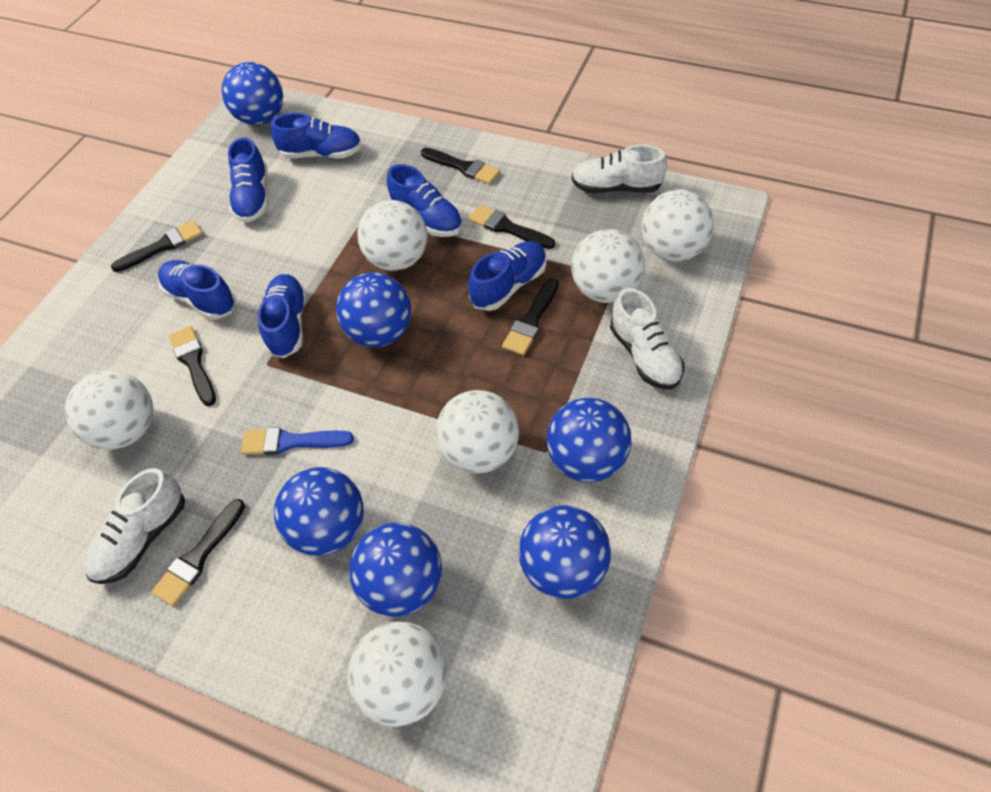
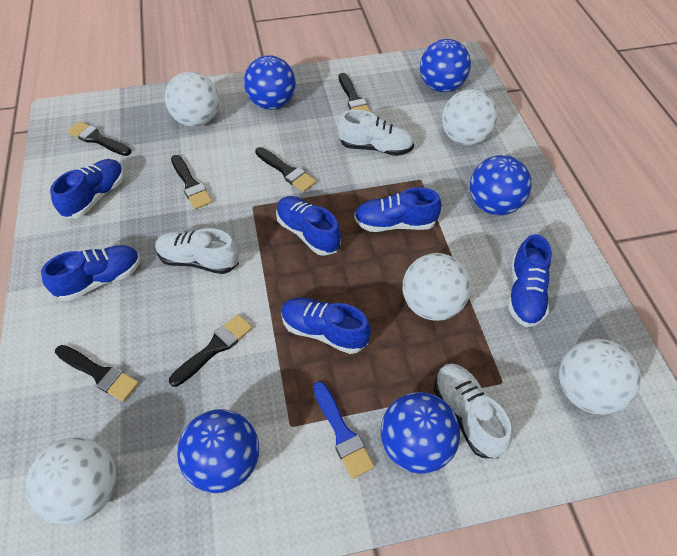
blue ball: 6 -> 5
white ball: 6 -> 5

